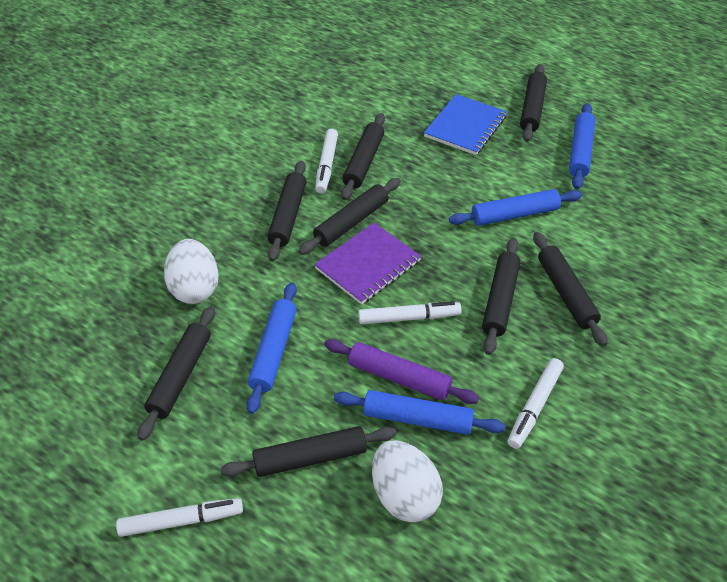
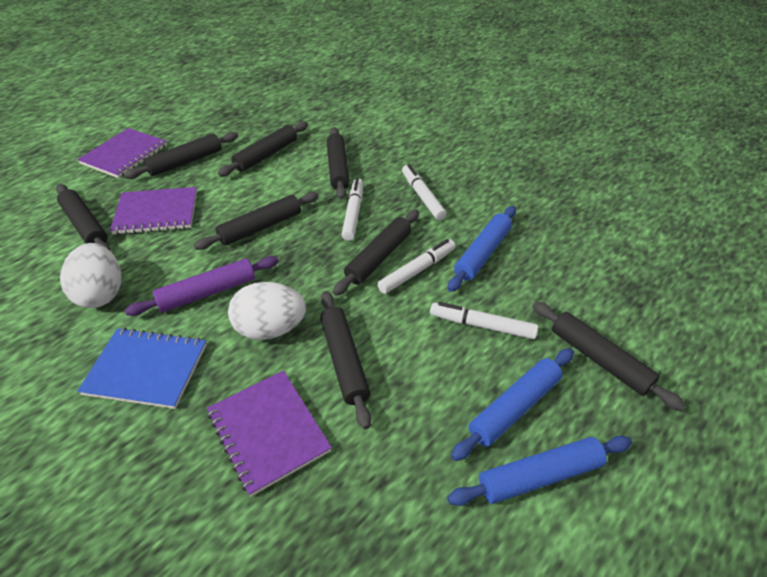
blue rolling pin: 4 -> 3
purple notebook: 1 -> 3

